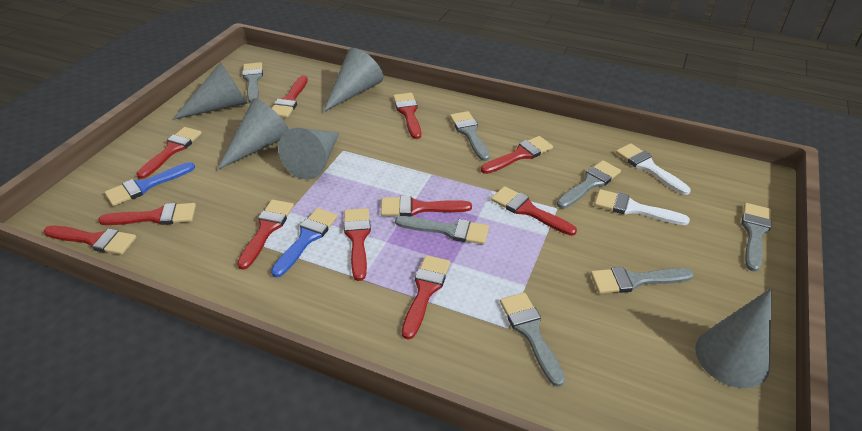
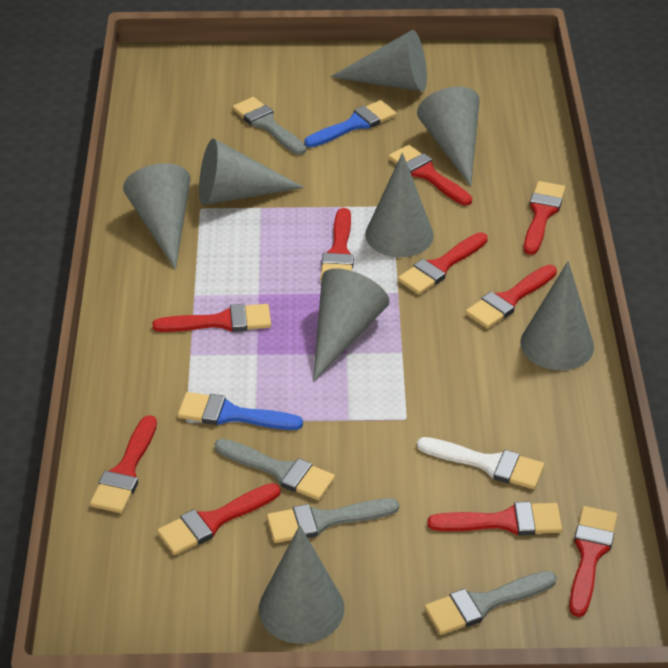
grey brush: 7 -> 4
grey cone: 5 -> 8
red brush: 11 -> 10
white brush: 2 -> 1

